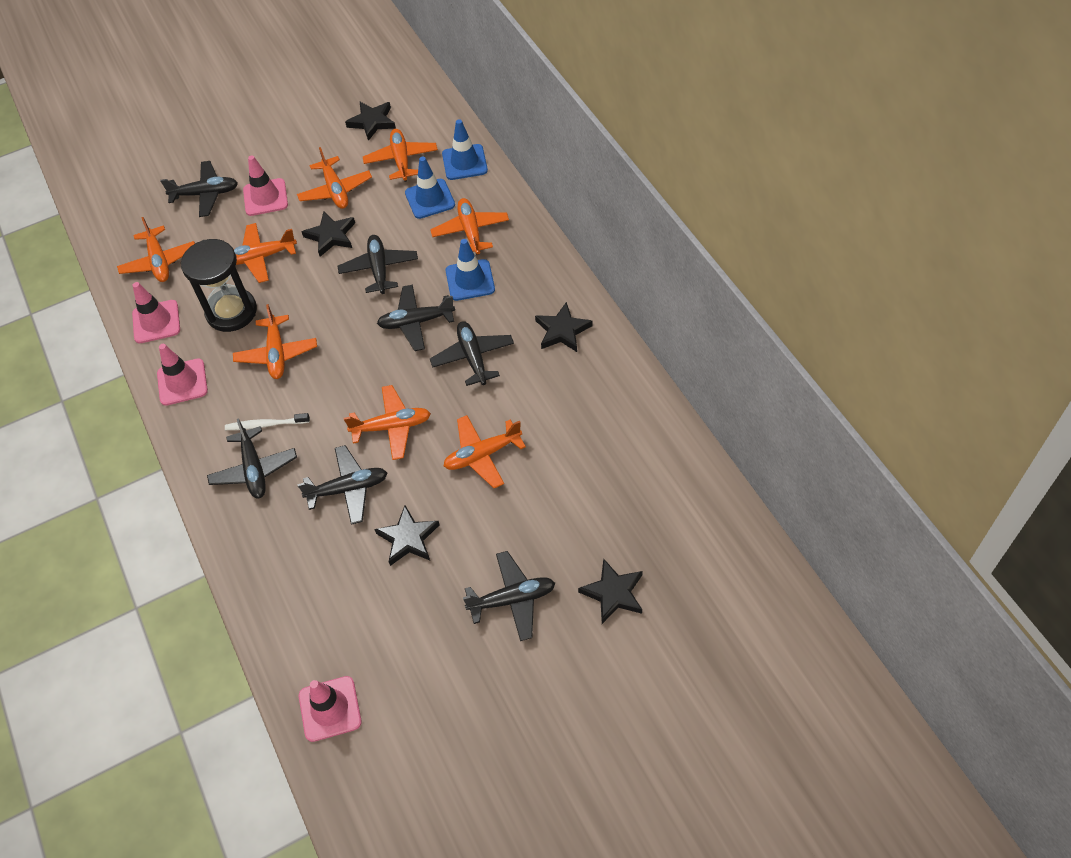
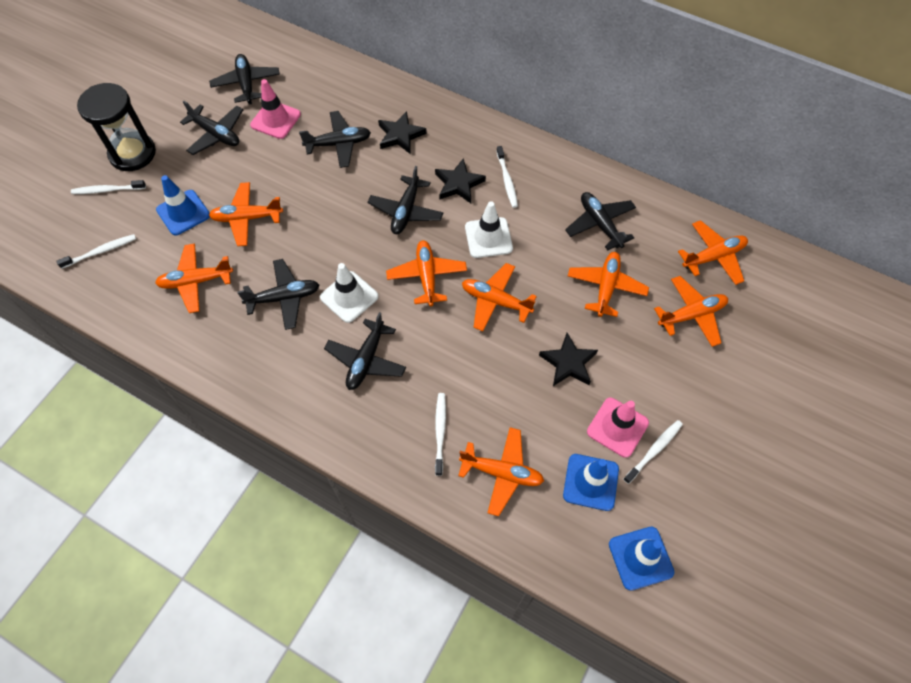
black star: 5 -> 3
pink traffic cone: 4 -> 2
white toothbrush: 1 -> 5
white traffic cone: 0 -> 2

